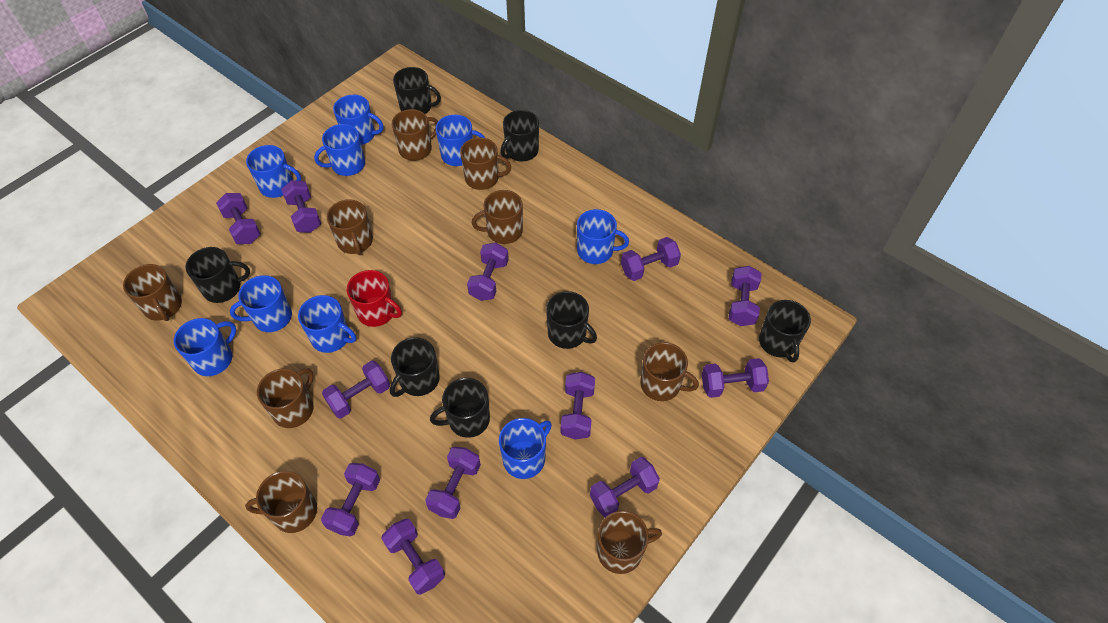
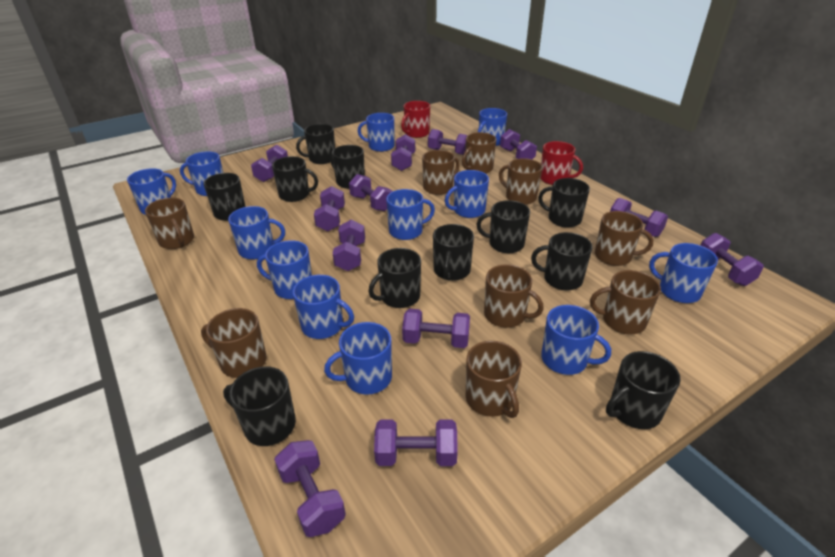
black mug: 7 -> 11
blue mug: 9 -> 12
red mug: 1 -> 2

